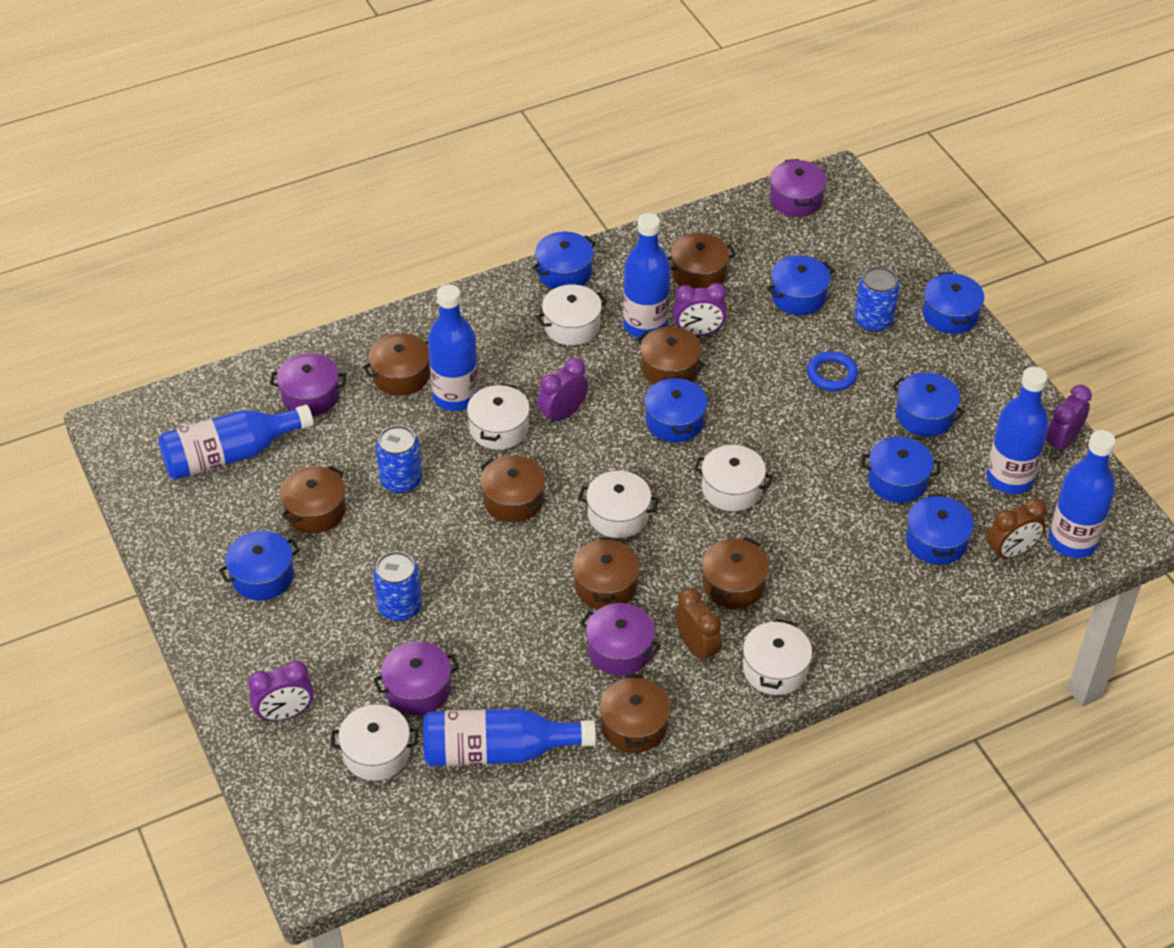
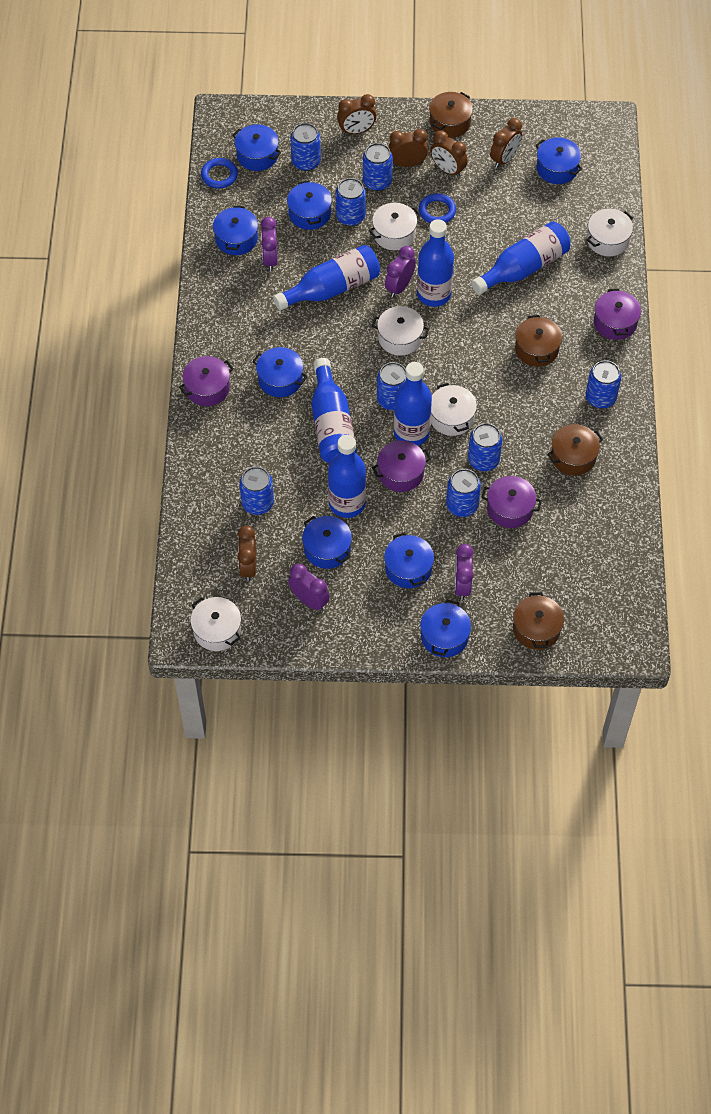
blue can: 3 -> 8
blue ring: 1 -> 2
brown clock: 2 -> 5
brown pot: 8 -> 4
white pot: 6 -> 5

